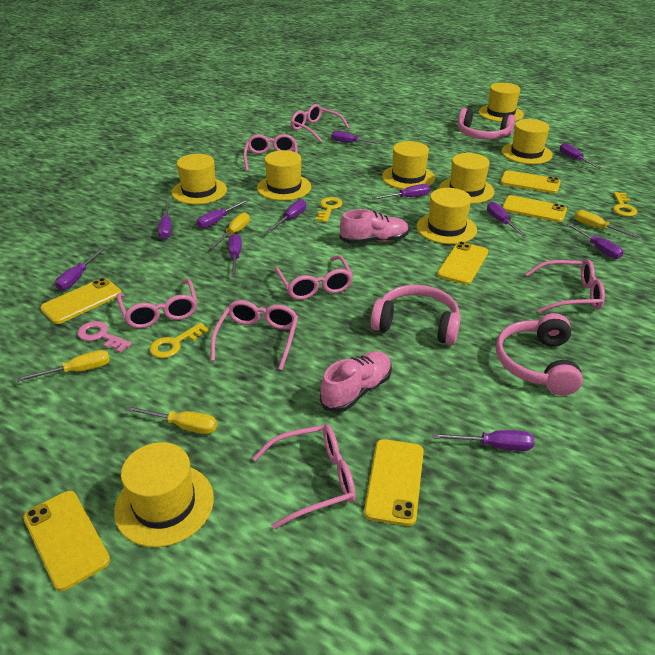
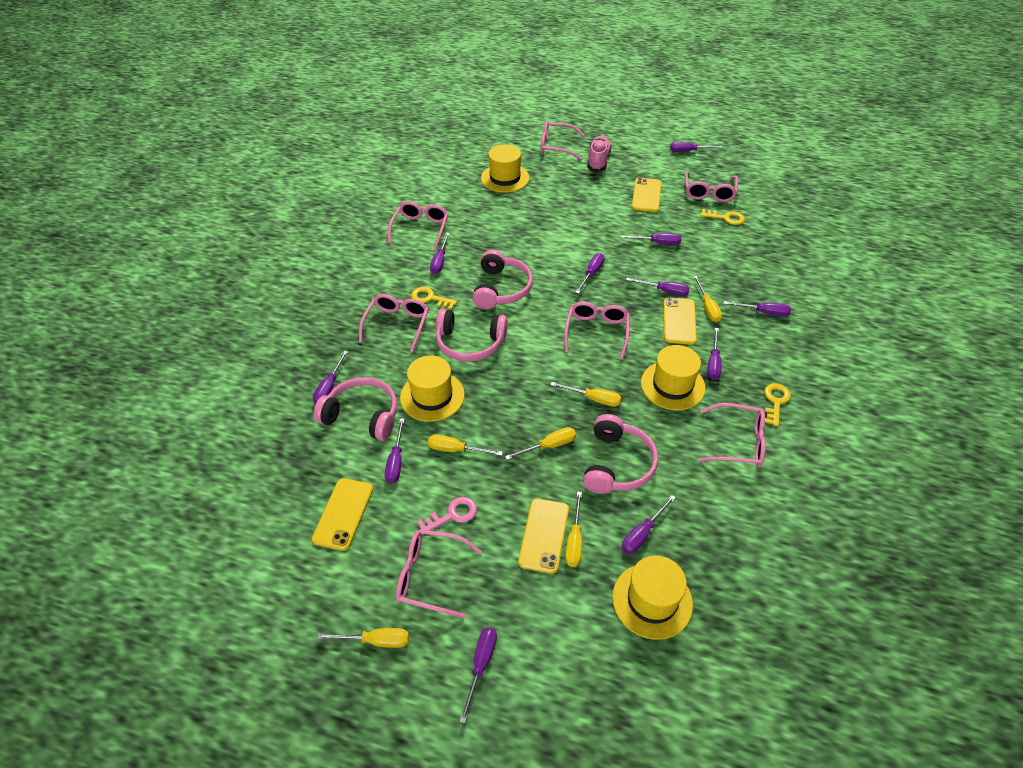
pink headphones: 3 -> 4
pink shoe: 2 -> 1
yellow hat: 8 -> 4
yellow phone: 6 -> 4
yellow screwdriver: 4 -> 6

